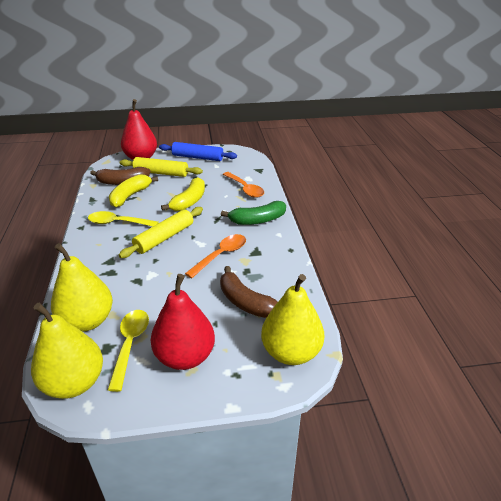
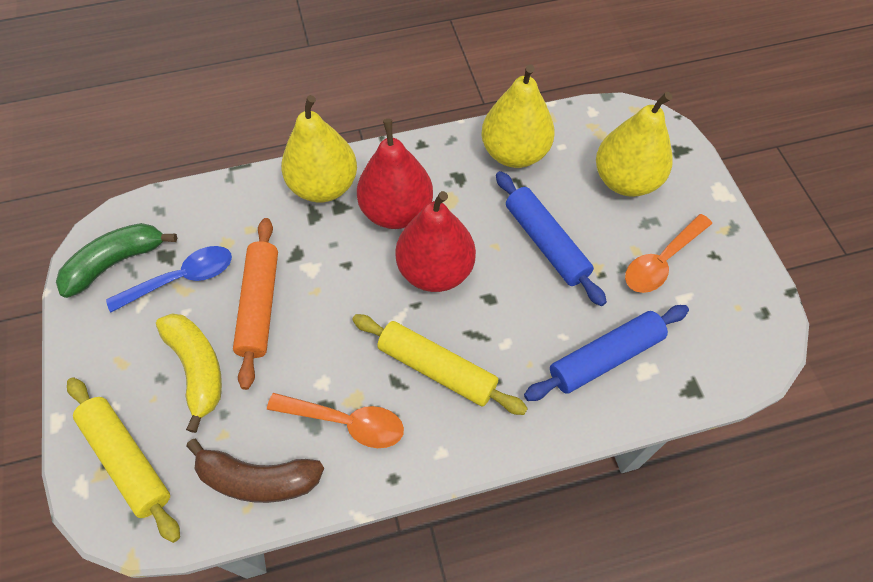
blue rolling pin: 1 -> 2
blue spoon: 0 -> 1
brown banana: 2 -> 1
orange rolling pin: 0 -> 1
yellow banana: 2 -> 1
yellow spoon: 2 -> 0

